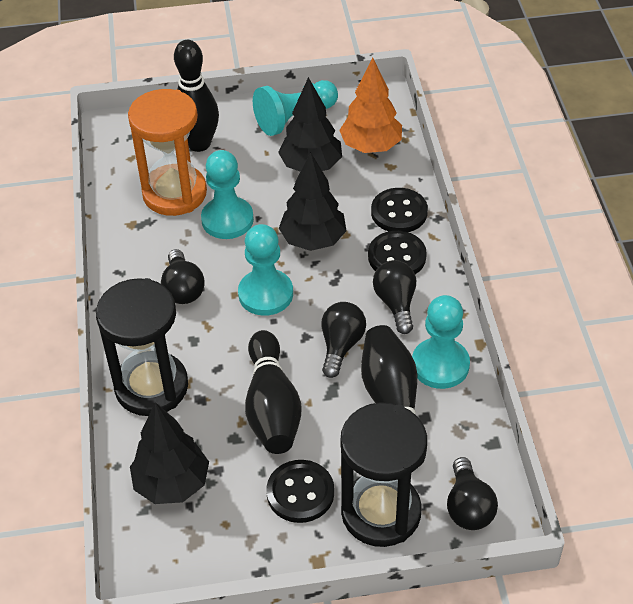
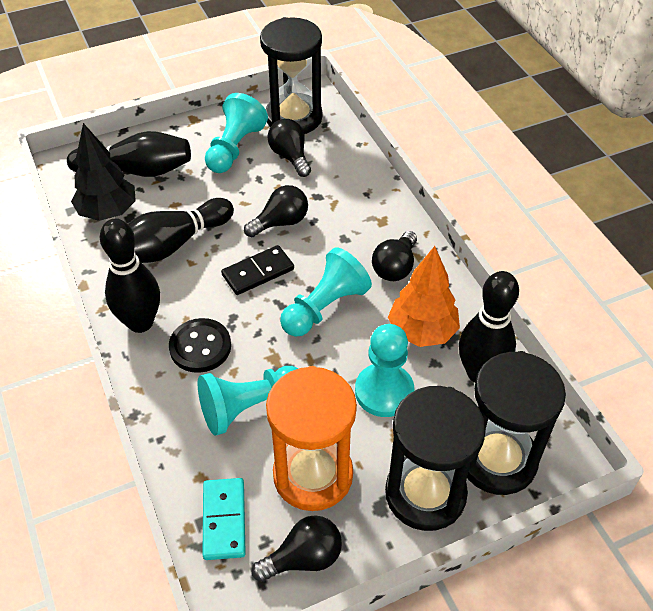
black bowling pin: 3 -> 4
black button: 3 -> 1
black domino: 0 -> 1
black hourglass: 2 -> 3
black tree: 3 -> 1
turquoise domino: 0 -> 1

